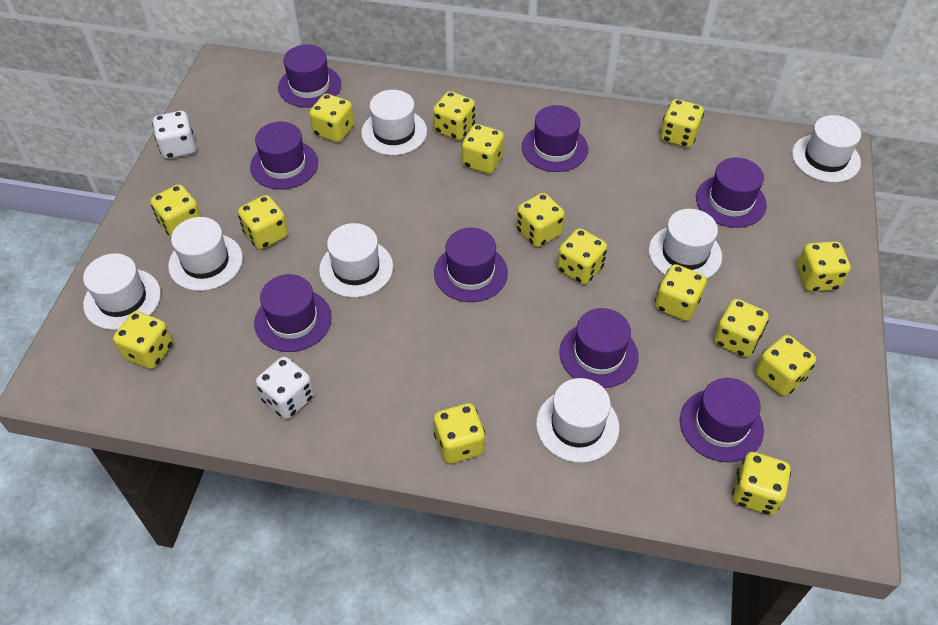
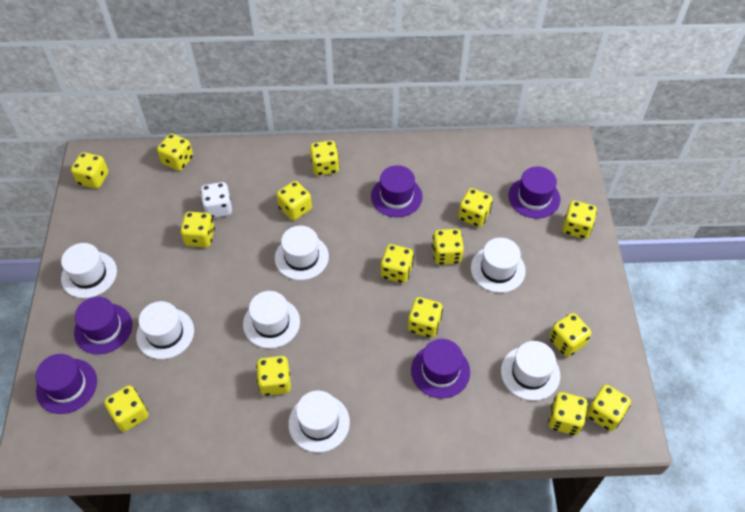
purple hat: 8 -> 5
white dice: 2 -> 1

